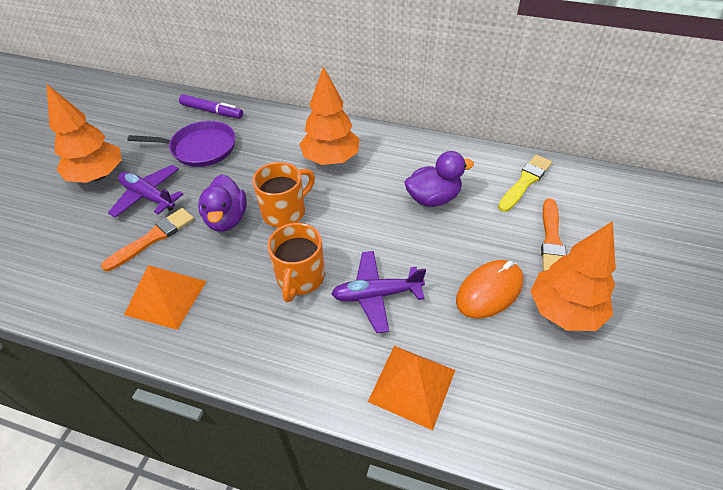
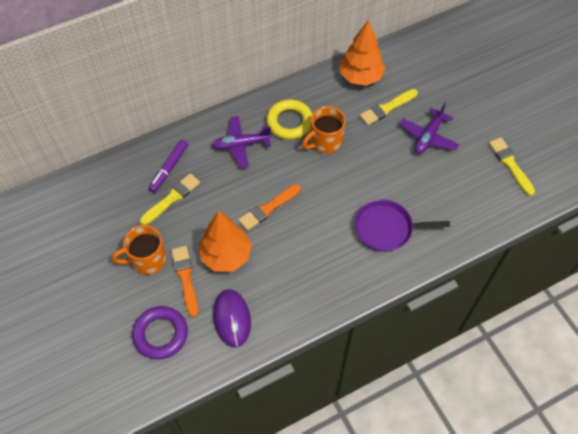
orange mouse: 1 -> 0
orange pyramid: 2 -> 0
orange tree: 3 -> 2
purple duck: 2 -> 0
purple mouse: 0 -> 1
purple ring: 0 -> 1
yellow brush: 1 -> 3
yellow ring: 0 -> 1

